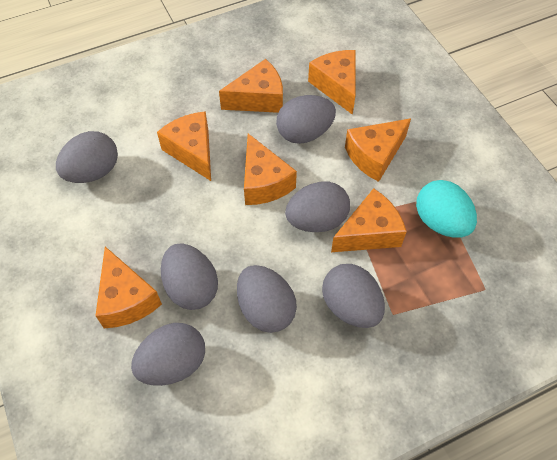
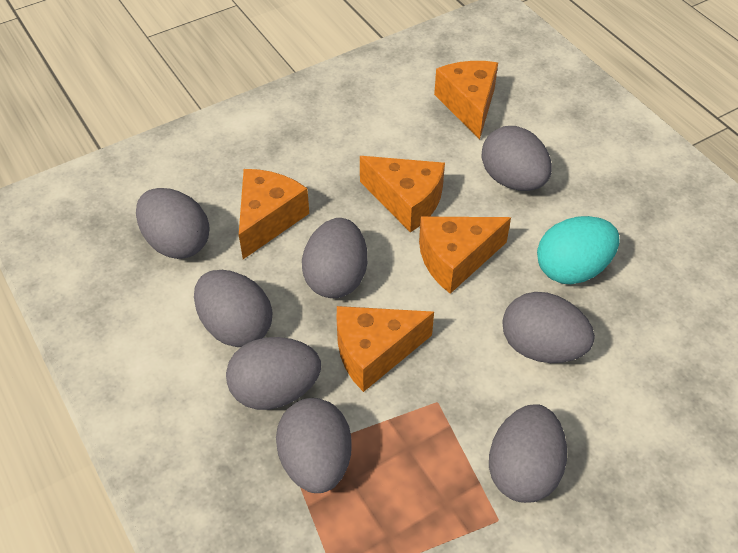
grey egg: 7 -> 8
orange cheese: 7 -> 5

